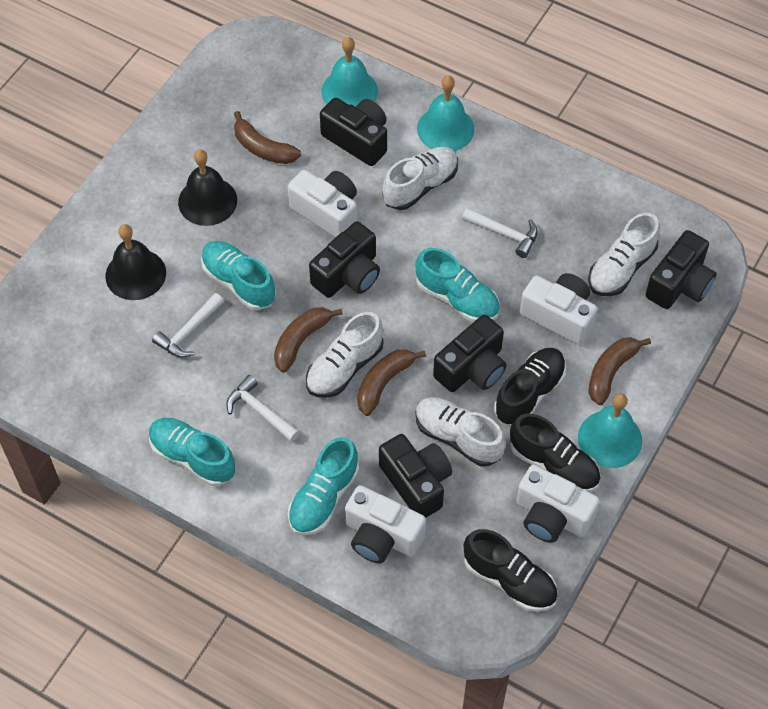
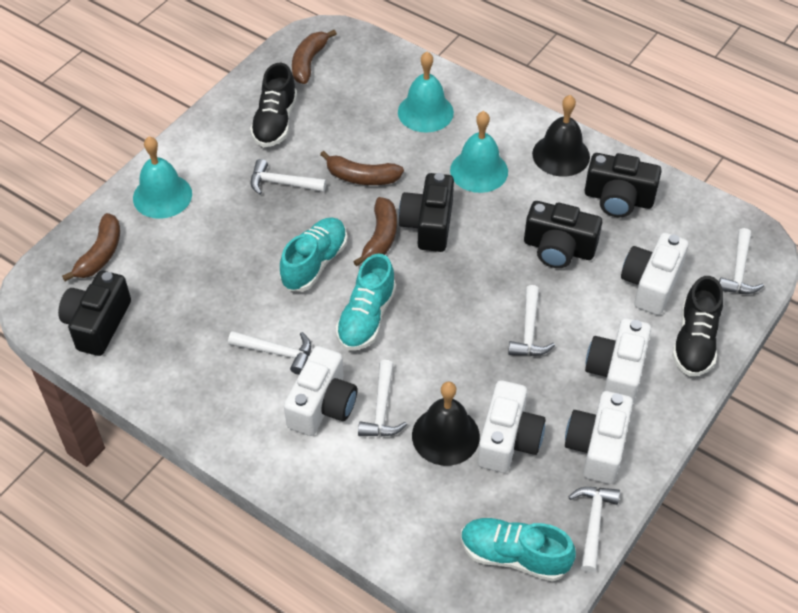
black camera: 5 -> 4
black shoe: 3 -> 2
turquoise shoe: 4 -> 3
white camera: 4 -> 5
white hammer: 3 -> 6
white shoe: 4 -> 0

